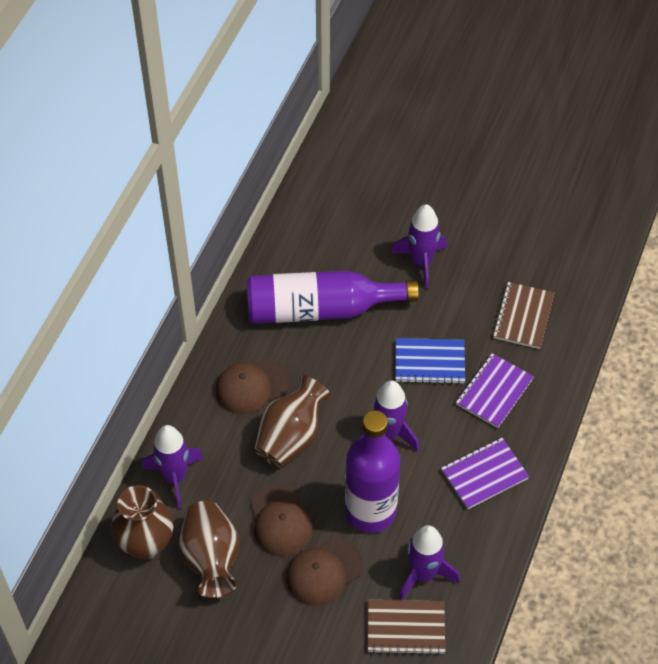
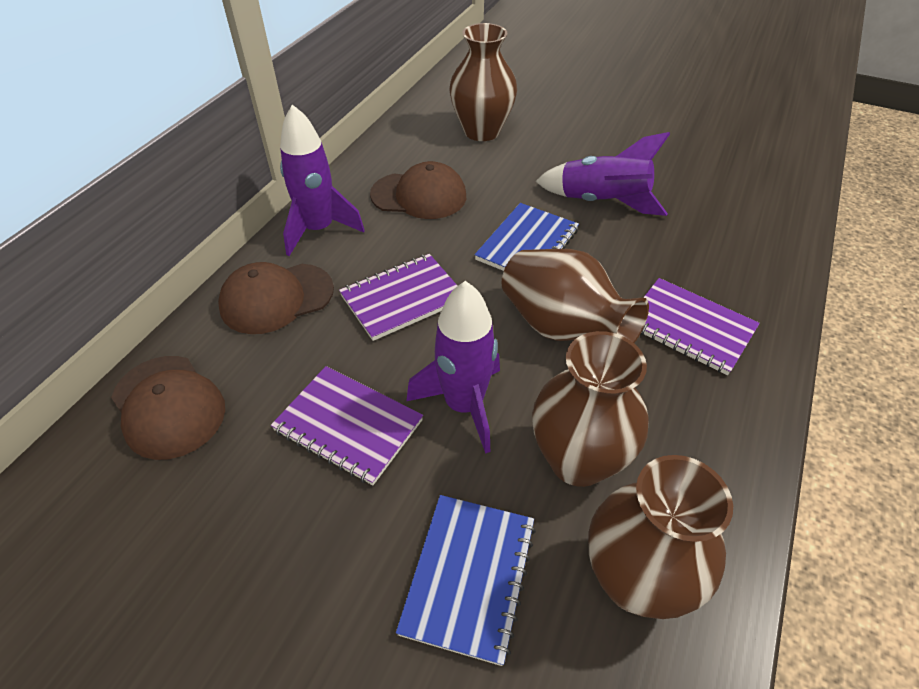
blue notebook: 1 -> 2
brown notebook: 2 -> 0
brown vase: 3 -> 4
purple bottle: 2 -> 0
purple notebook: 2 -> 3
purple rocket: 4 -> 3

